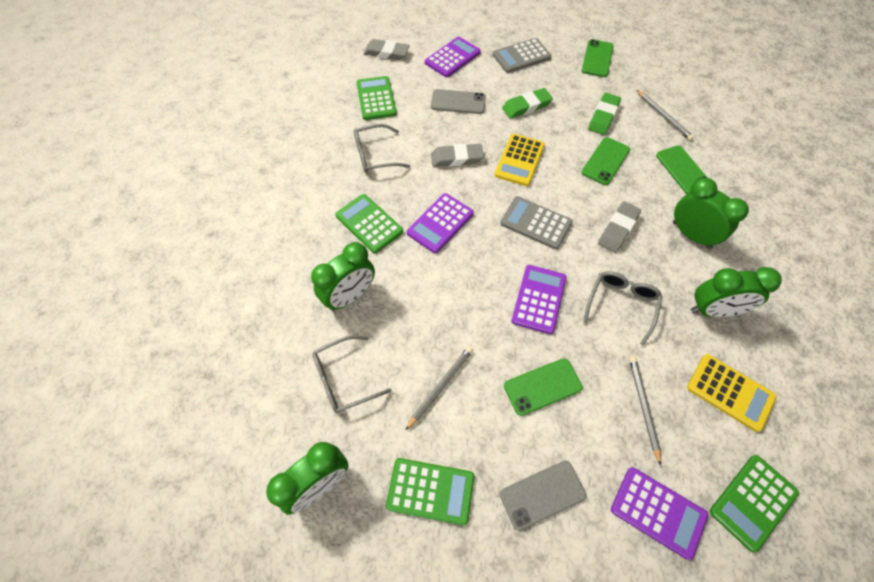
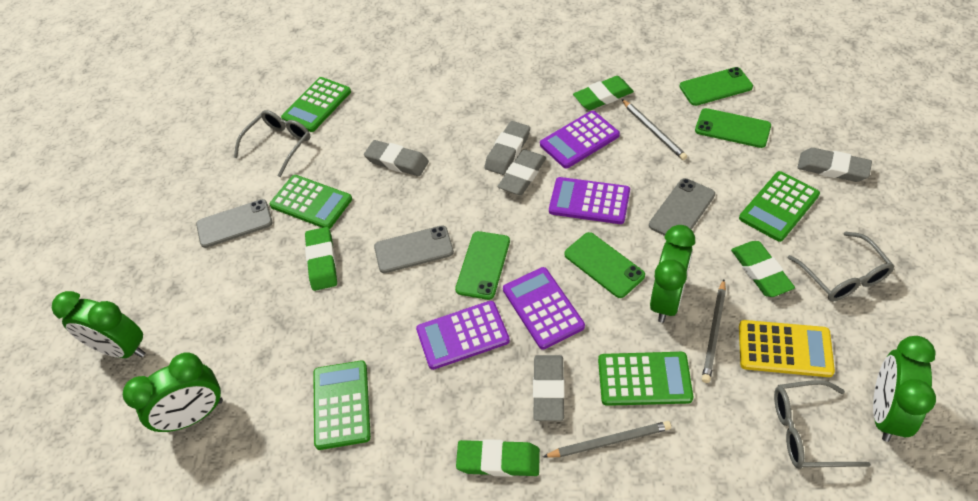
green calculator: 4 -> 5
green eraser: 2 -> 4
grey calculator: 2 -> 0
grey eraser: 3 -> 5
grey phone: 2 -> 3
yellow calculator: 2 -> 1

